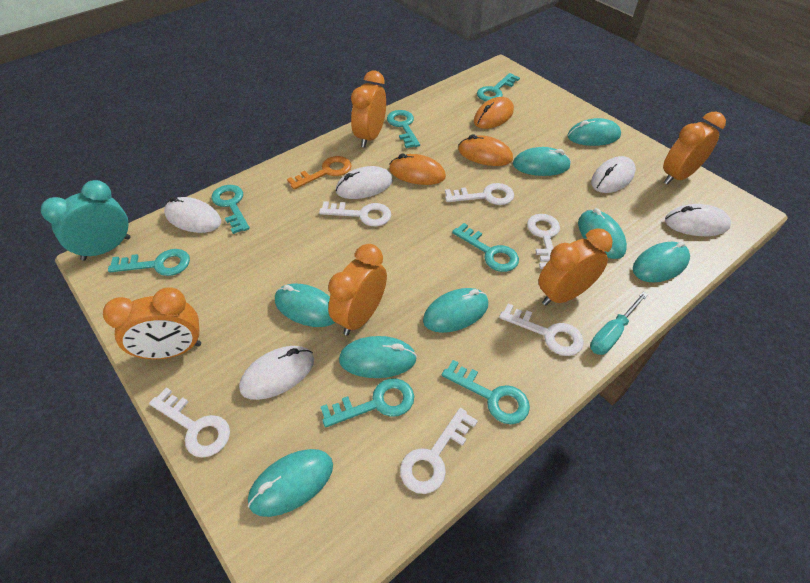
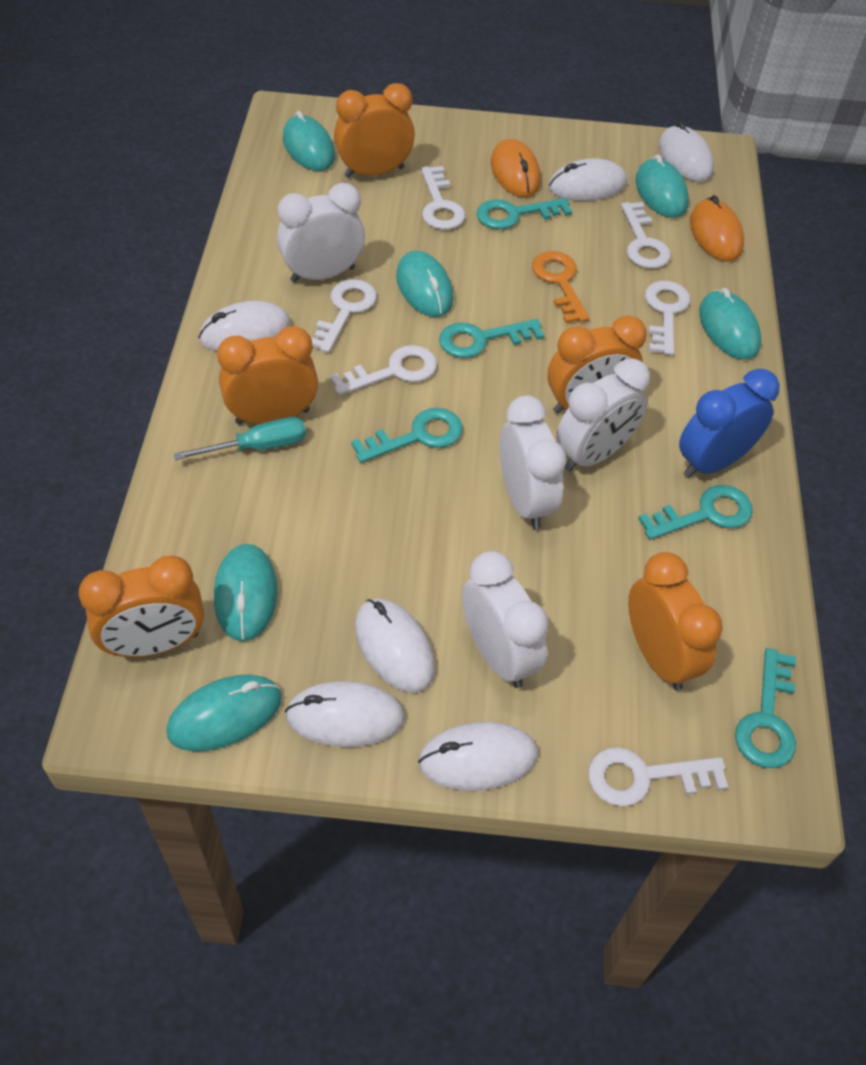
blue clock: 0 -> 1
orange mouse: 3 -> 2
turquoise clock: 1 -> 0
turquoise key: 7 -> 5
turquoise mouse: 8 -> 6
white clock: 0 -> 4
white mouse: 5 -> 6

